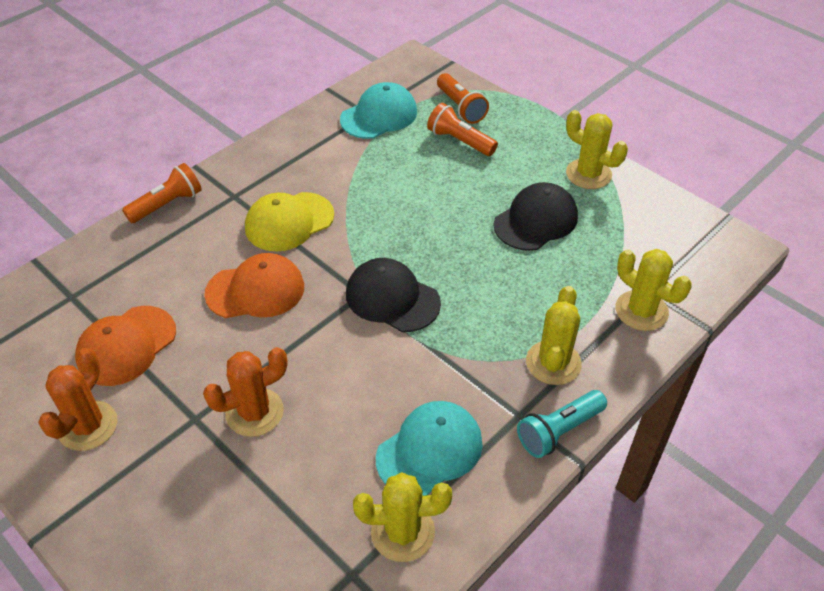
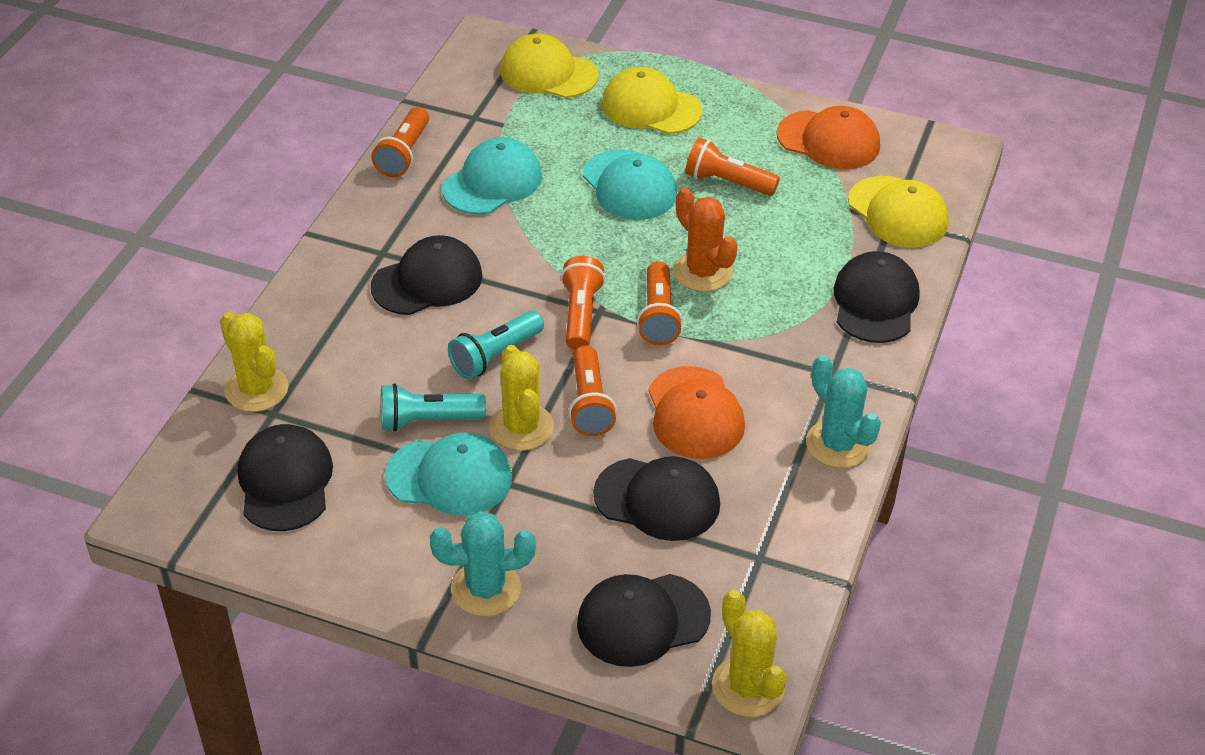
black cap: 2 -> 5
orange cactus: 2 -> 1
orange flashlight: 3 -> 5
turquoise cactus: 0 -> 2
turquoise cap: 2 -> 3
turquoise flashlight: 1 -> 2
yellow cactus: 4 -> 3
yellow cap: 1 -> 3

